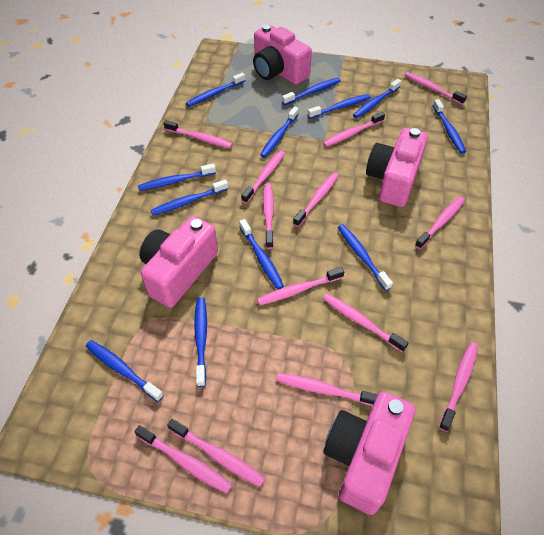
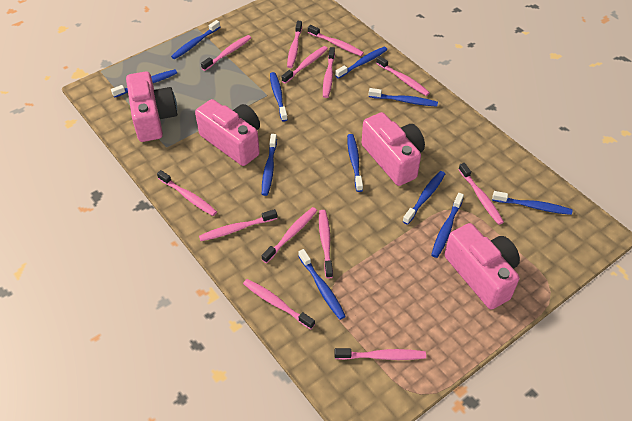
blue toothbrush: 12 -> 11

